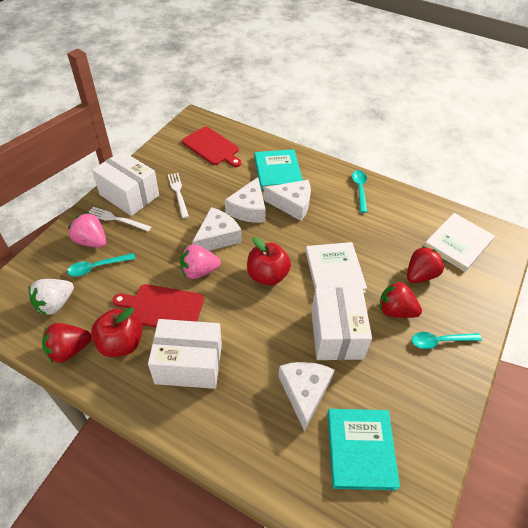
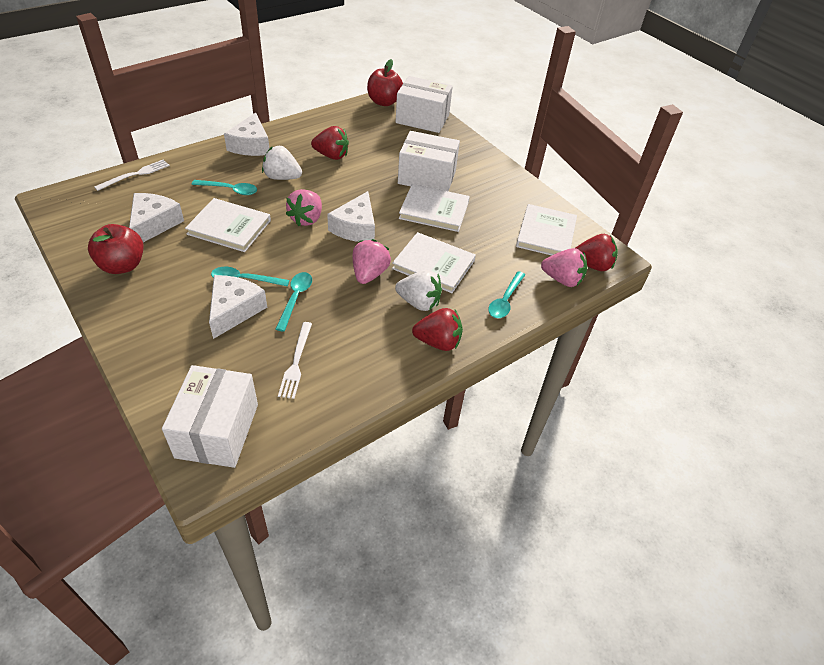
pink strawberry: 2 -> 3
red cutting board: 2 -> 0
turquoise book: 2 -> 0
turquoise spoon: 3 -> 4
white book: 2 -> 4
white strawberry: 1 -> 2

